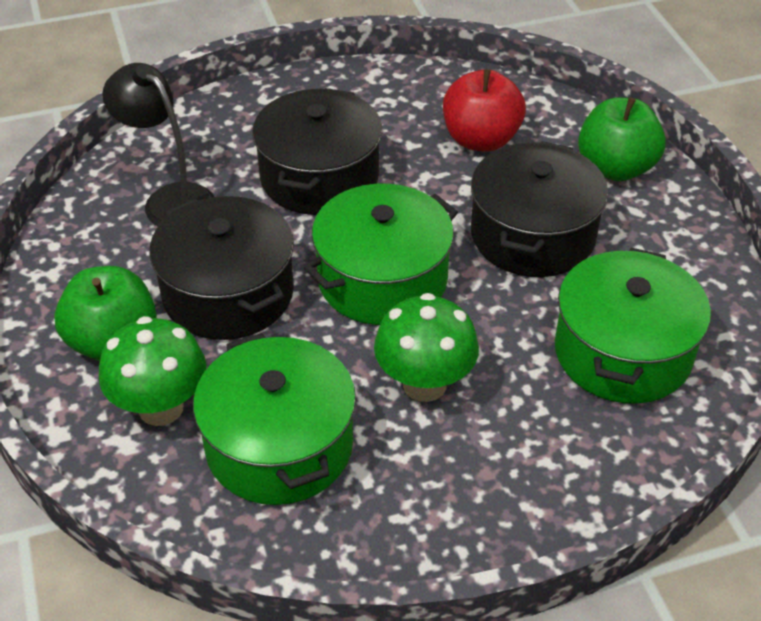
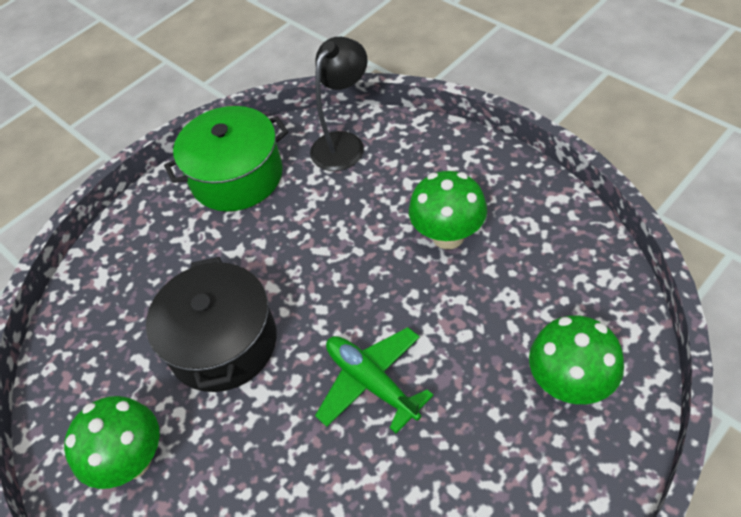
black pot: 3 -> 1
green apple: 2 -> 0
green mushroom: 2 -> 3
green plane: 0 -> 1
green pot: 3 -> 1
red apple: 1 -> 0

